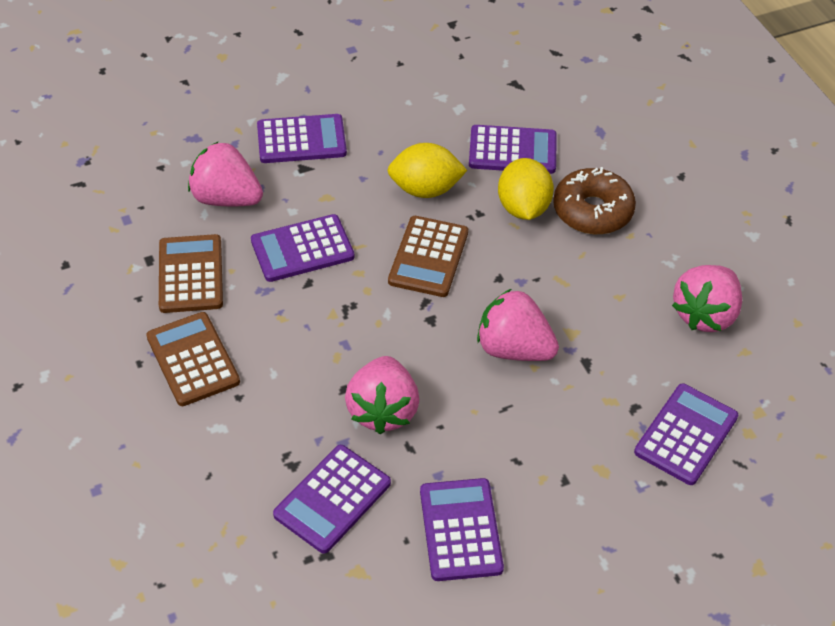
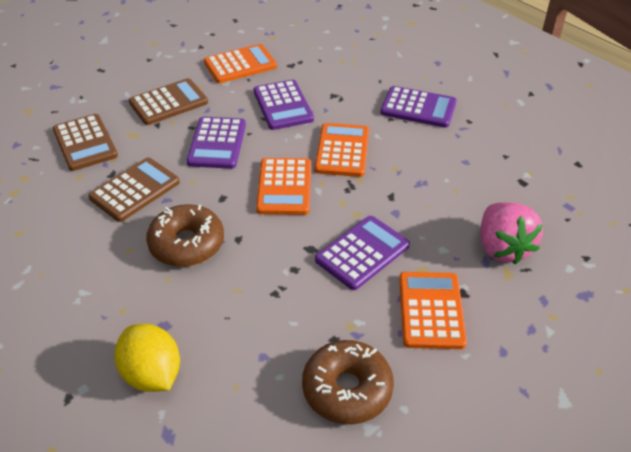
brown donut: 1 -> 2
orange calculator: 0 -> 4
pink strawberry: 4 -> 1
purple calculator: 6 -> 4
yellow lemon: 2 -> 1

